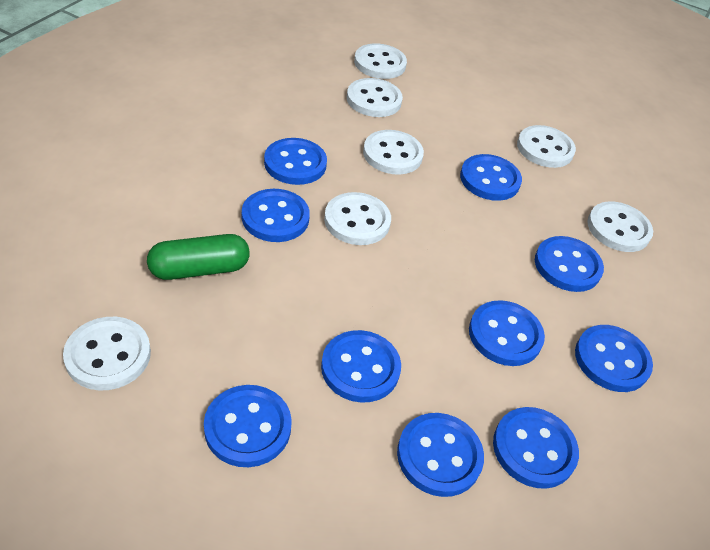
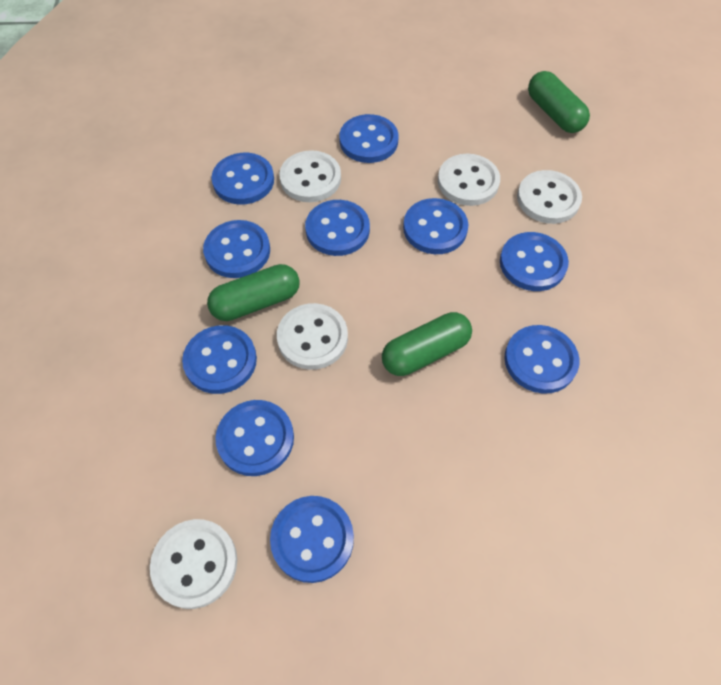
green capsule: 1 -> 3
white button: 7 -> 5

